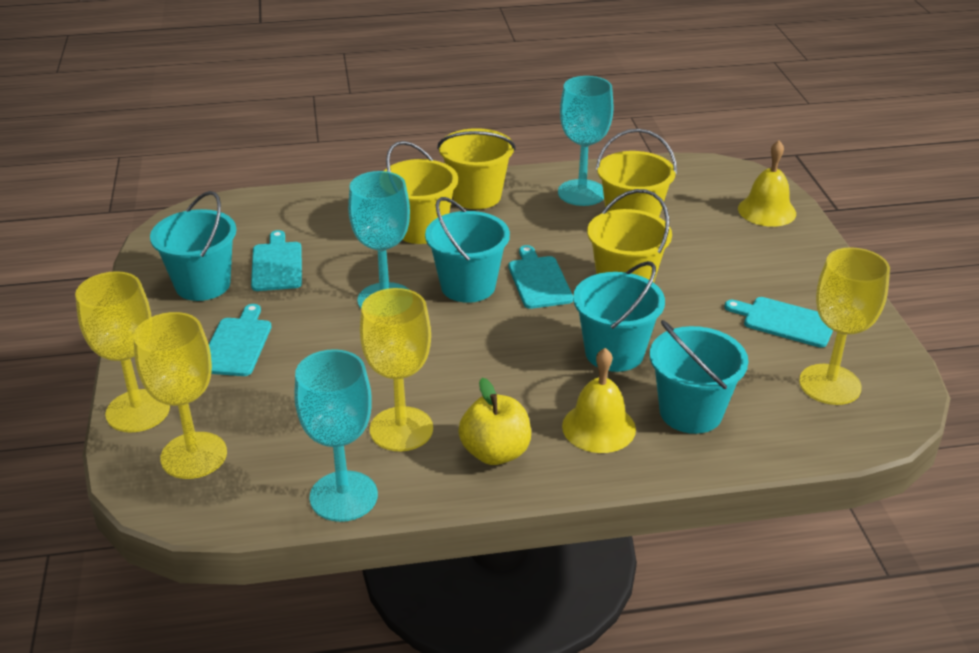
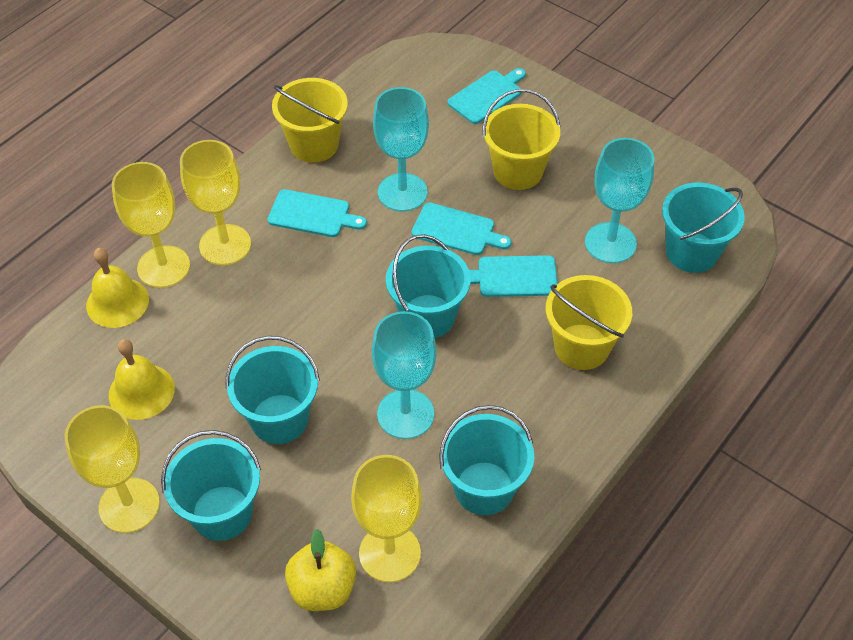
turquoise bucket: 4 -> 5
yellow bucket: 4 -> 3

